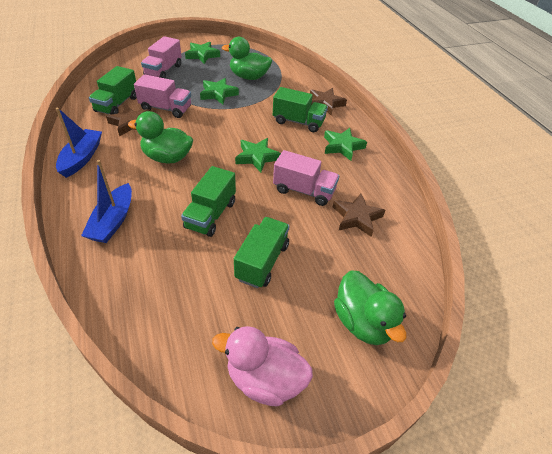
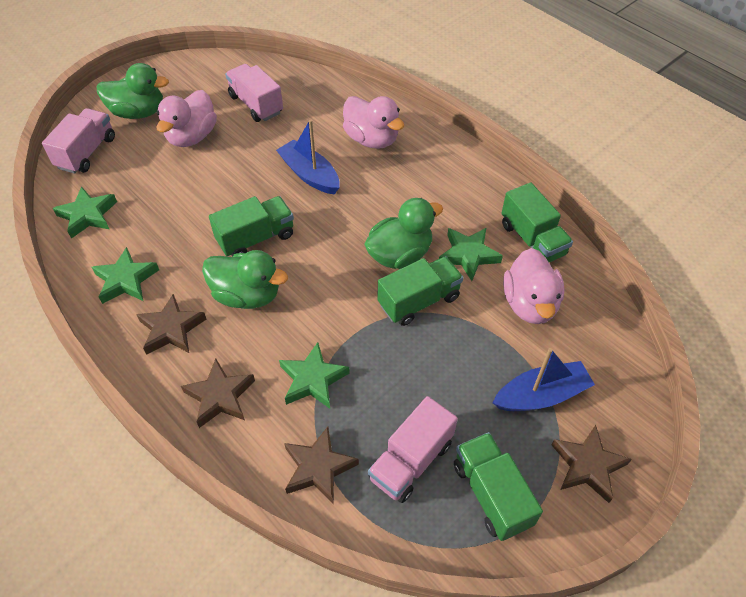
brown star: 3 -> 4
pink duck: 1 -> 3

